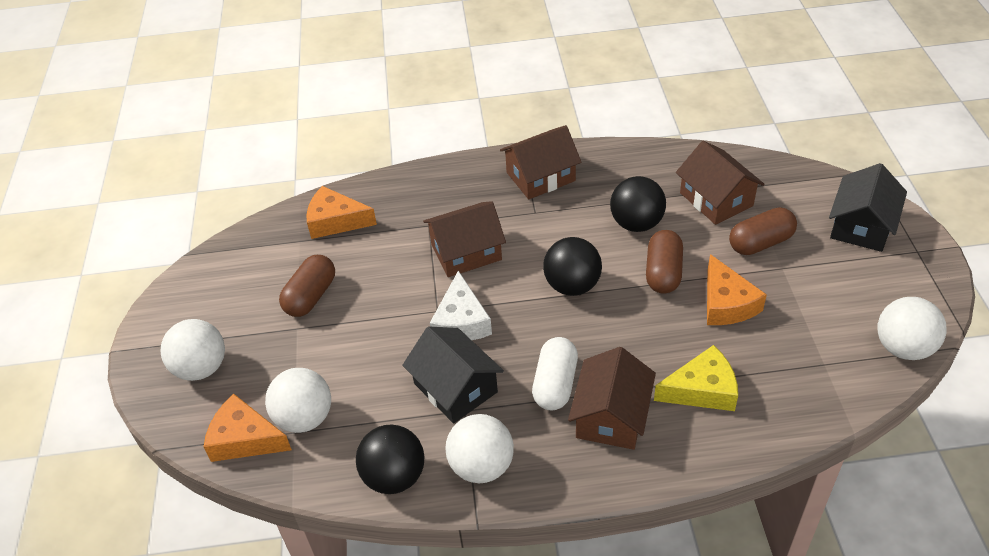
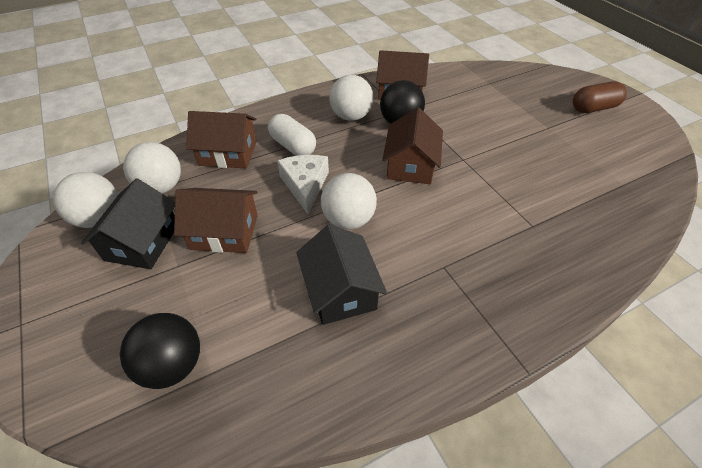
black ball: 3 -> 2
brown capsule: 3 -> 1
orange cheese: 3 -> 0
yellow cheese: 1 -> 0

